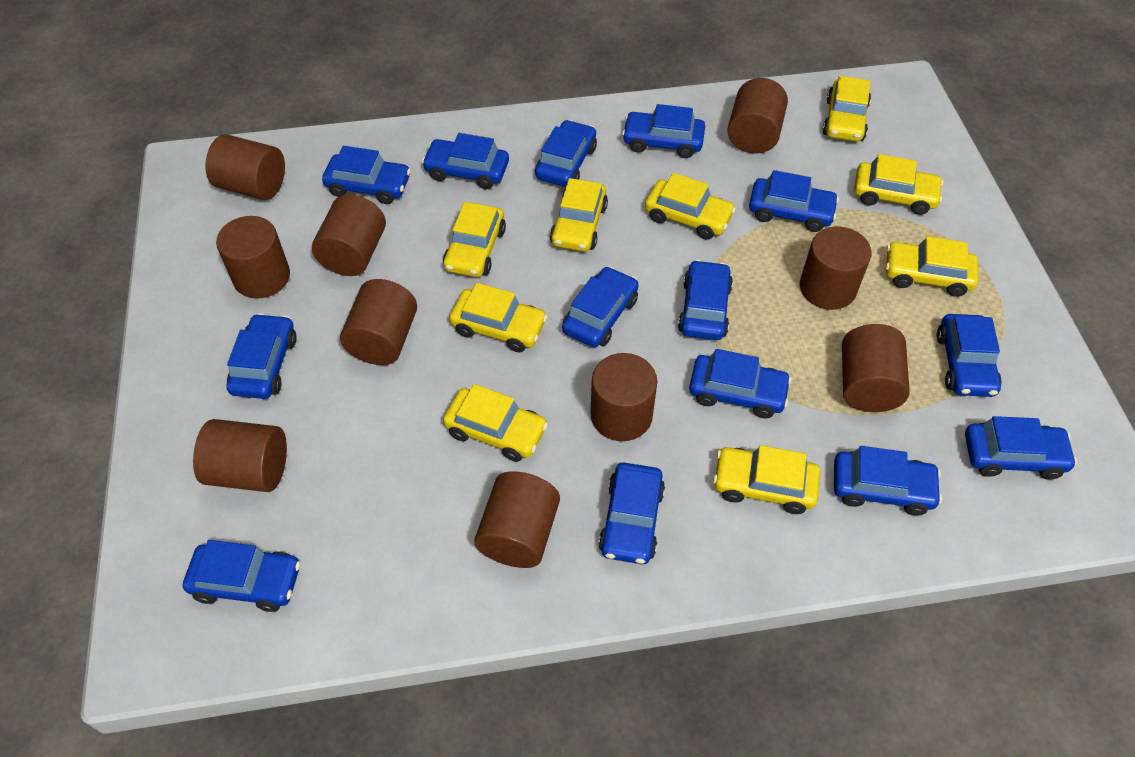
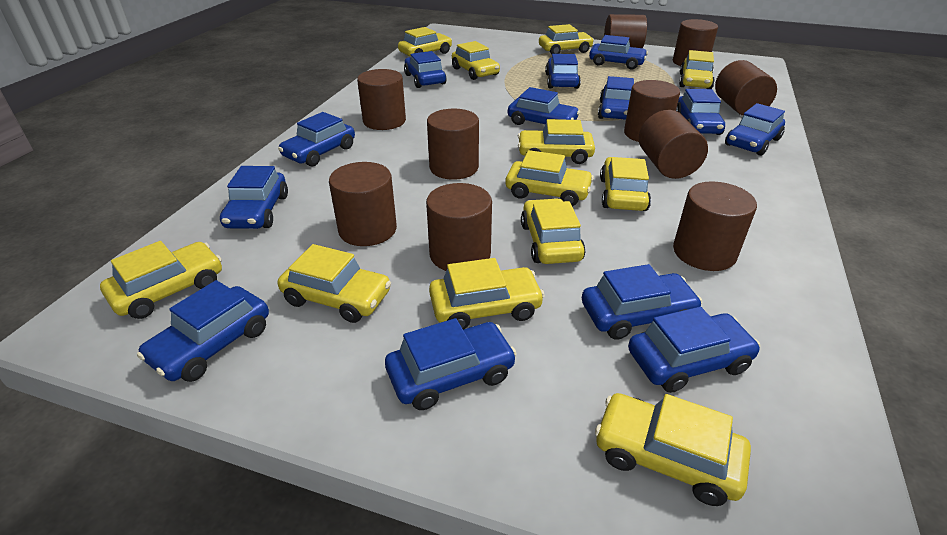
blue car: 14 -> 13
yellow car: 9 -> 12

